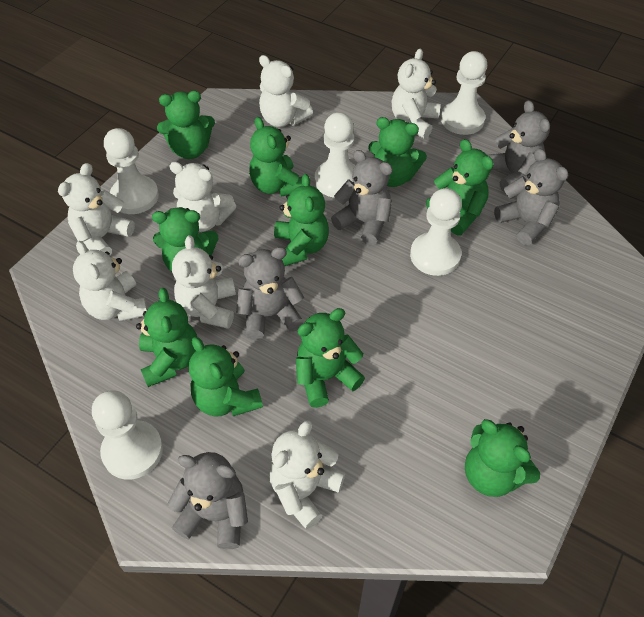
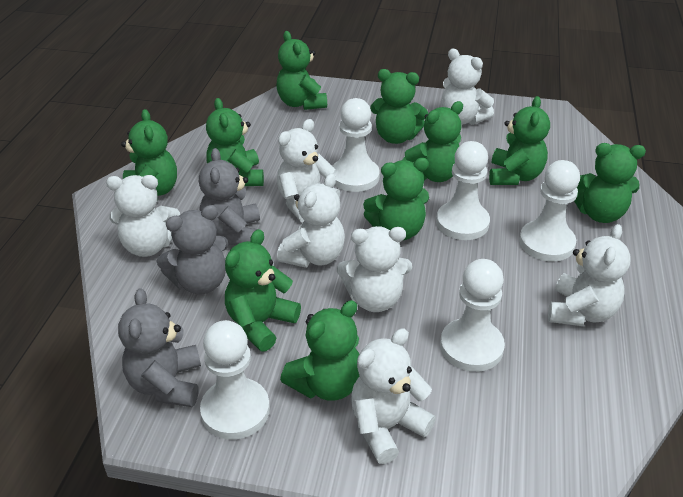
grey teddy bear: 5 -> 3

